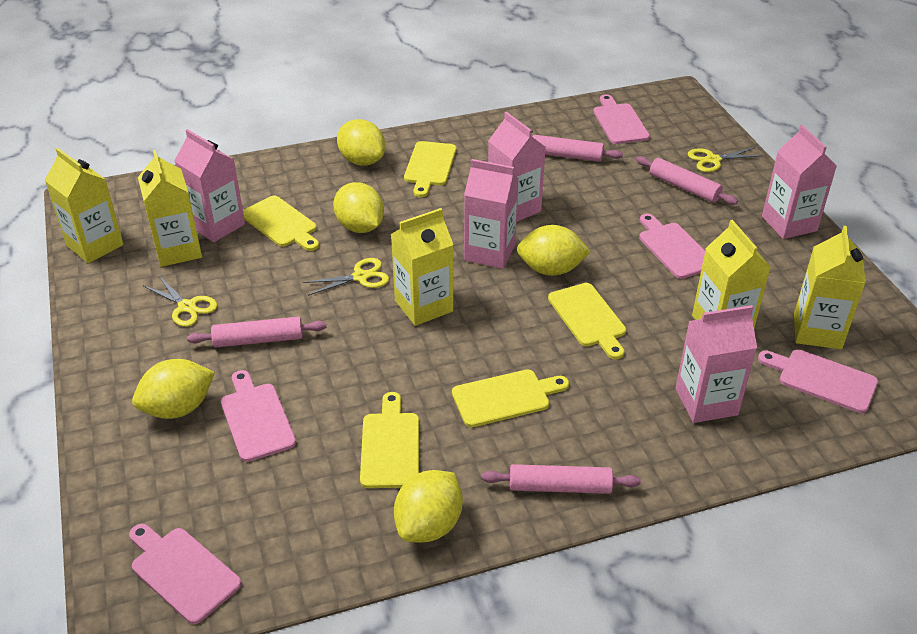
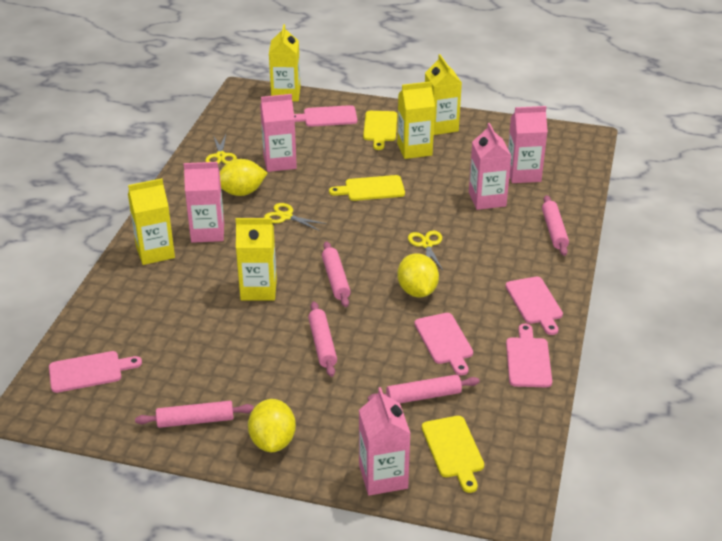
pink rolling pin: 4 -> 5
yellow cutting board: 5 -> 3
yellow lemon: 5 -> 3

